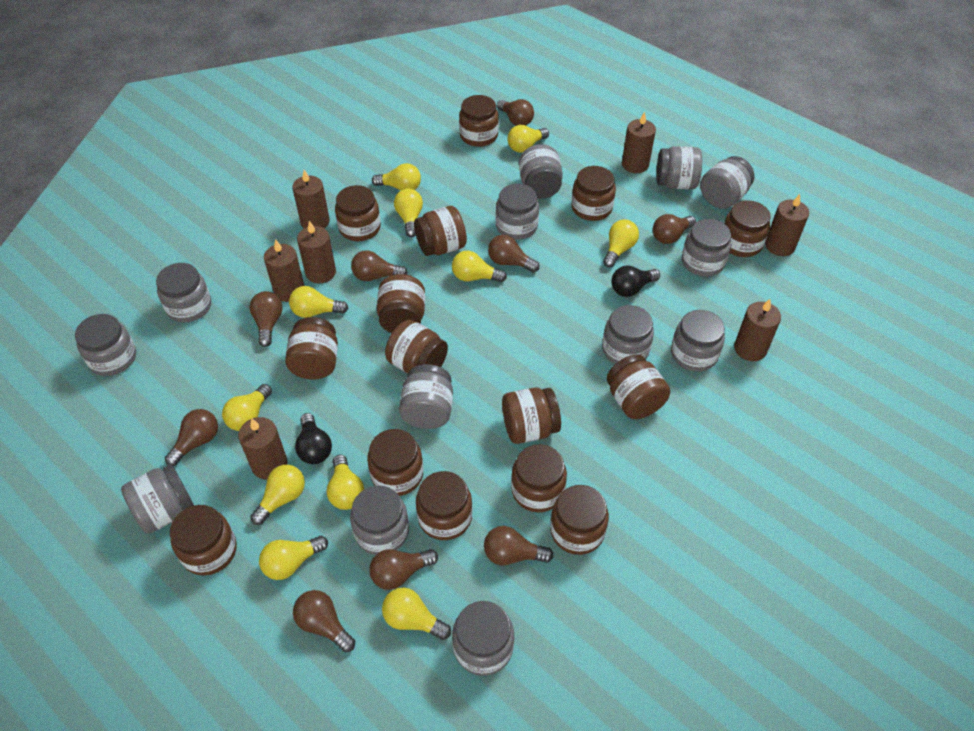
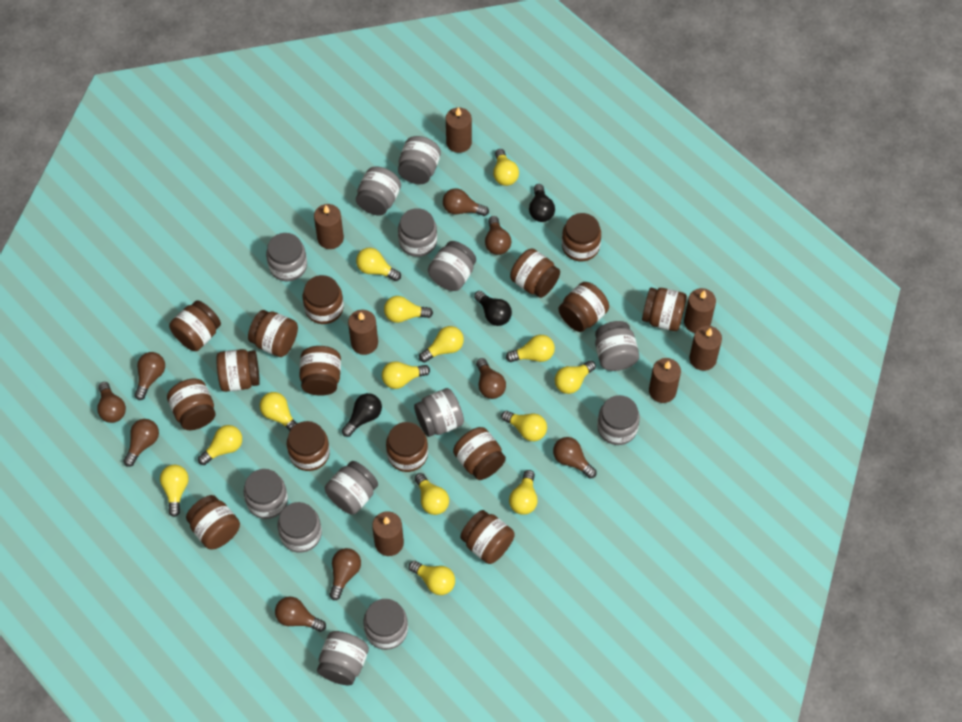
black light bulb: 2 -> 3
yellow light bulb: 11 -> 14

